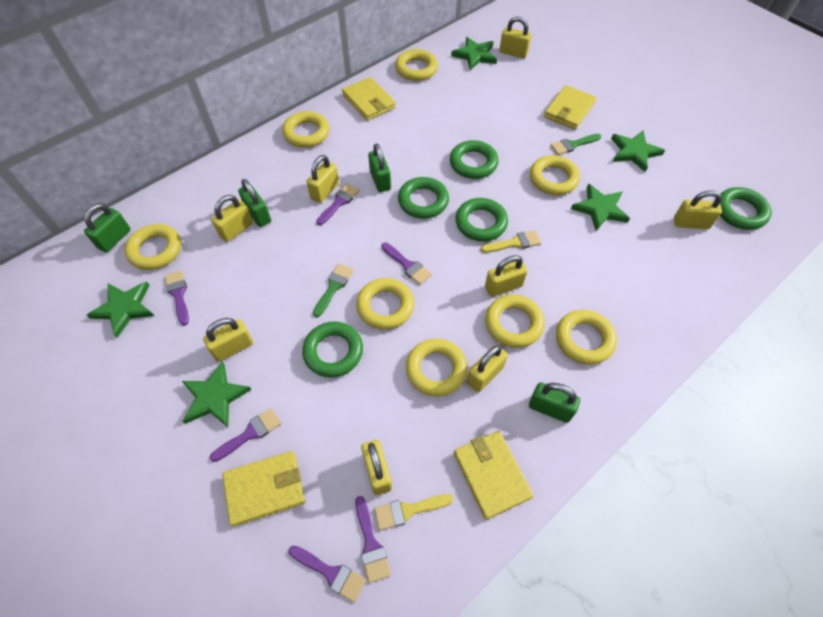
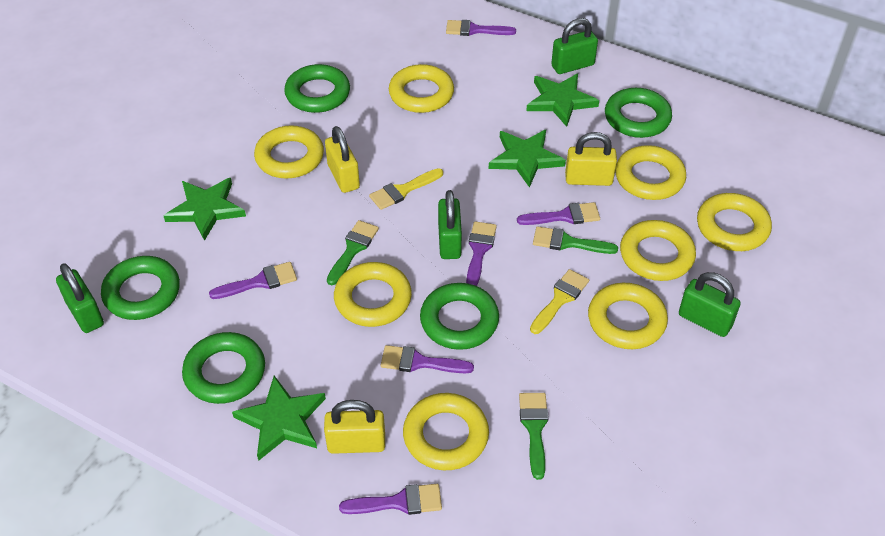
green brush: 2 -> 3
green star: 5 -> 4
yellow padlock: 8 -> 3
yellow wallet: 4 -> 0

